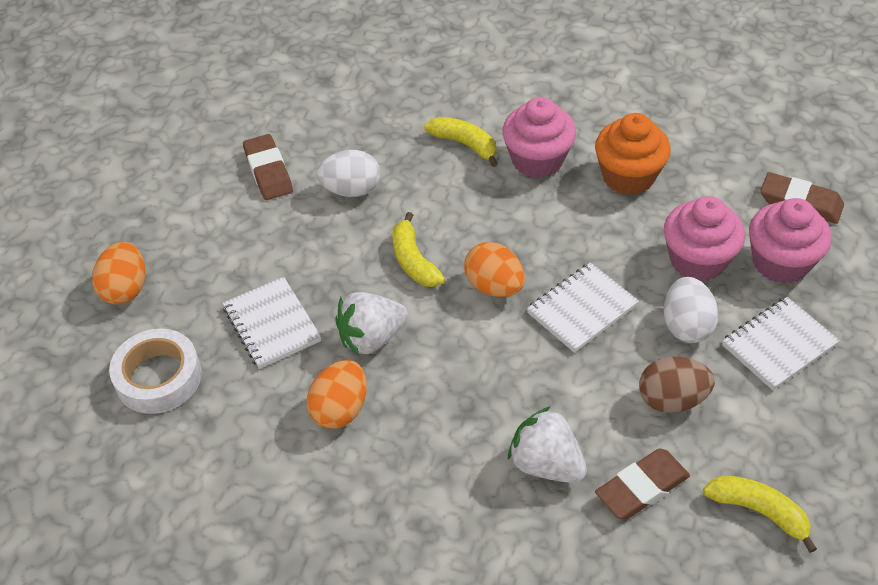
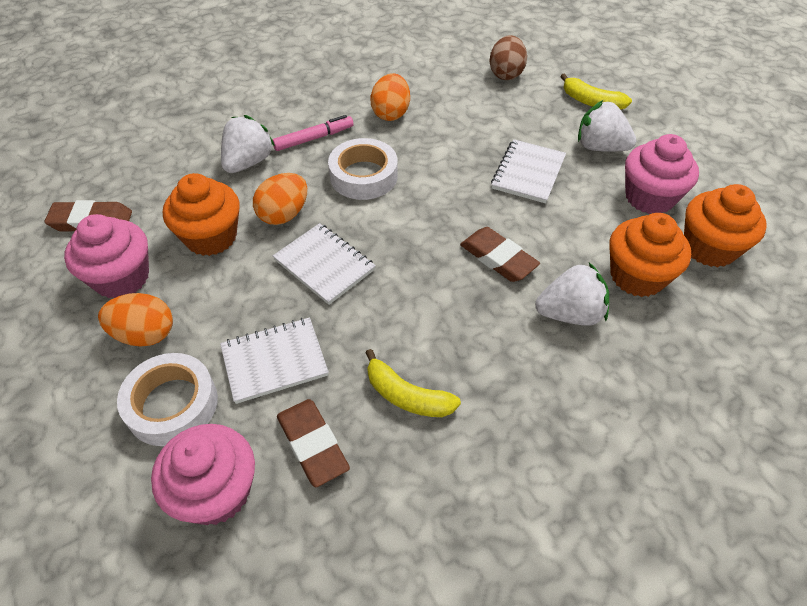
orange cupcake: 1 -> 3
pink marker: 0 -> 1
white egg: 2 -> 0
white strawberry: 2 -> 3
white tape: 1 -> 2
yellow banana: 3 -> 2

